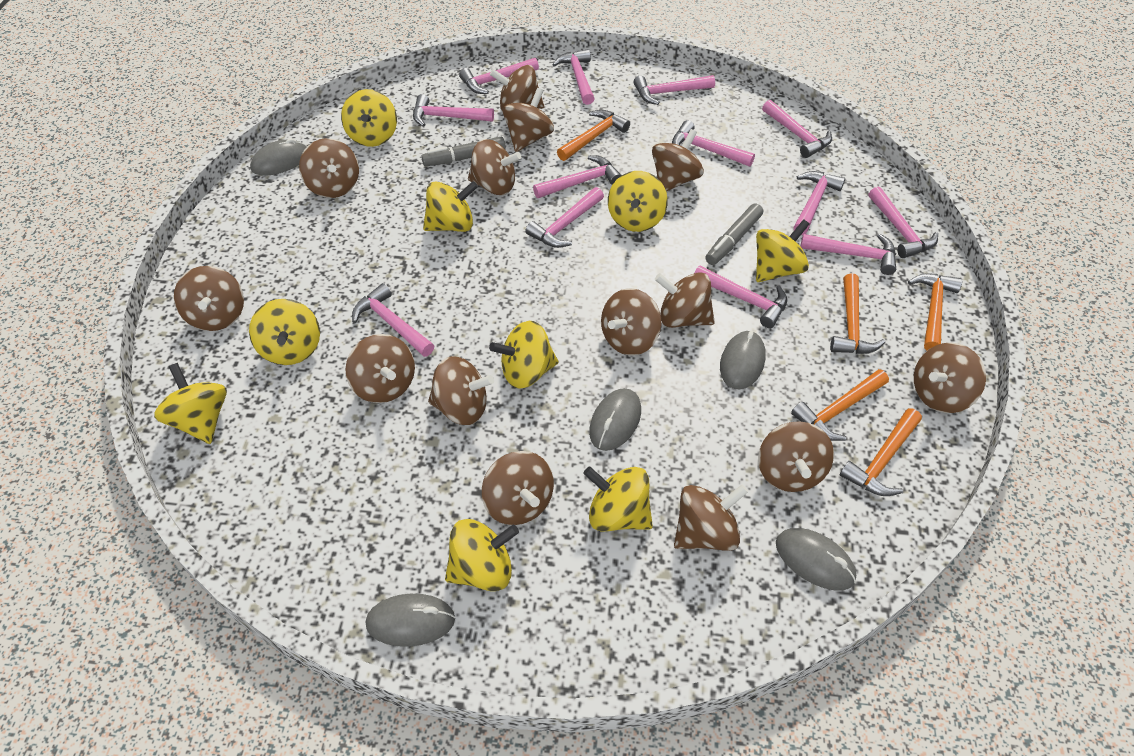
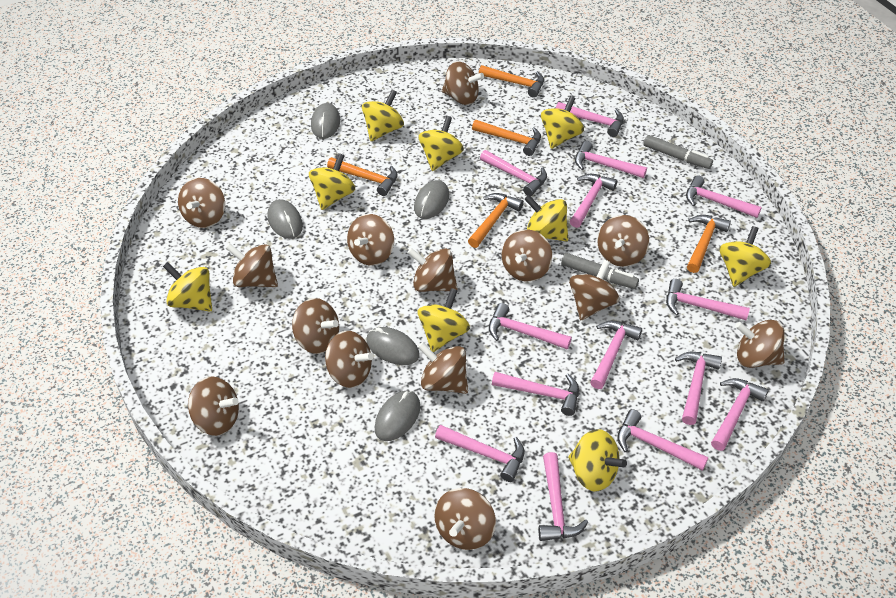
pink hammer: 13 -> 14

